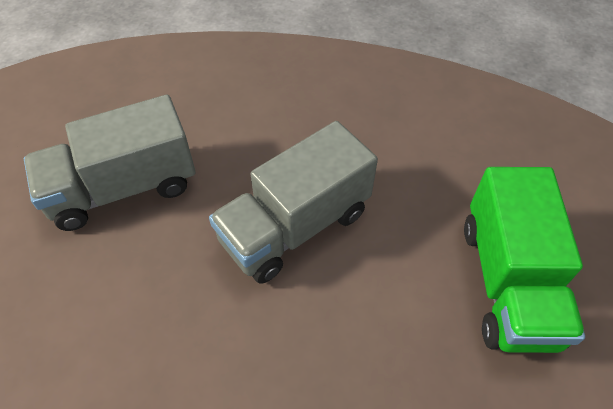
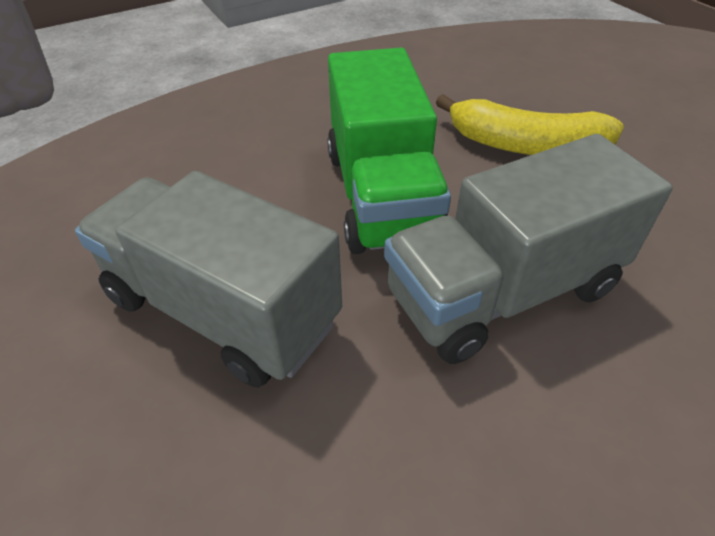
yellow banana: 0 -> 1

